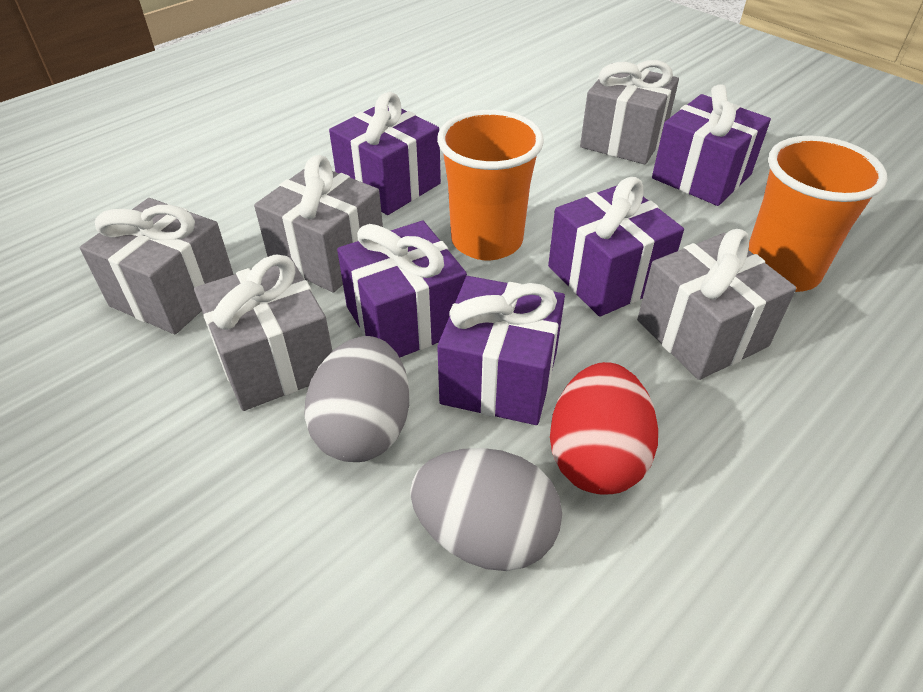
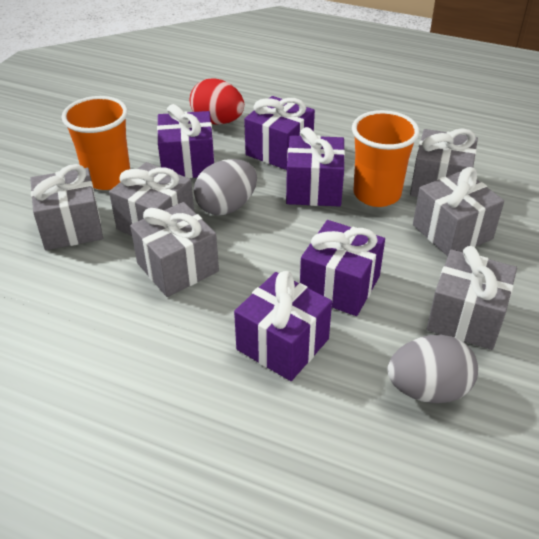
grey gift: 5 -> 6

